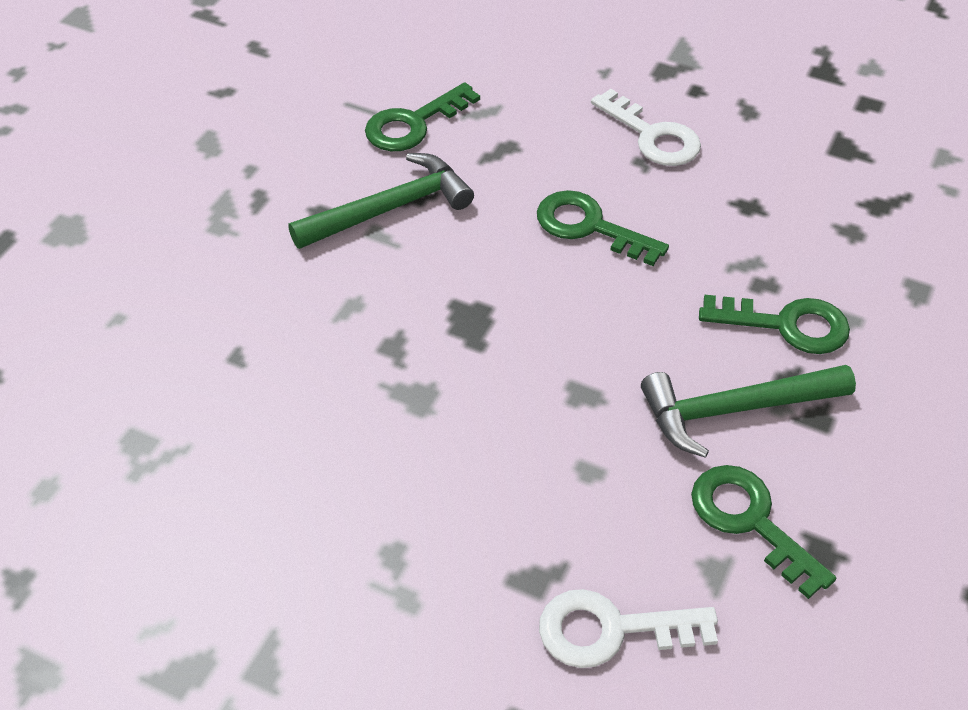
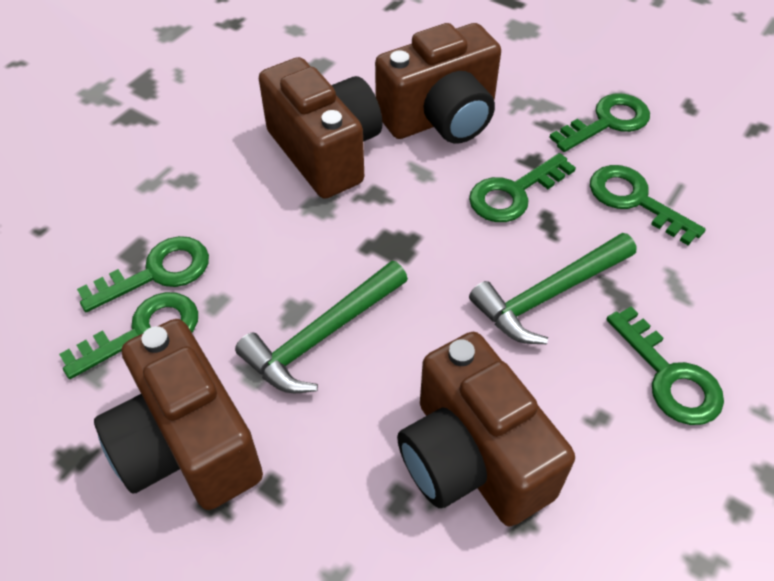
brown camera: 0 -> 4
green key: 4 -> 6
white key: 2 -> 0

